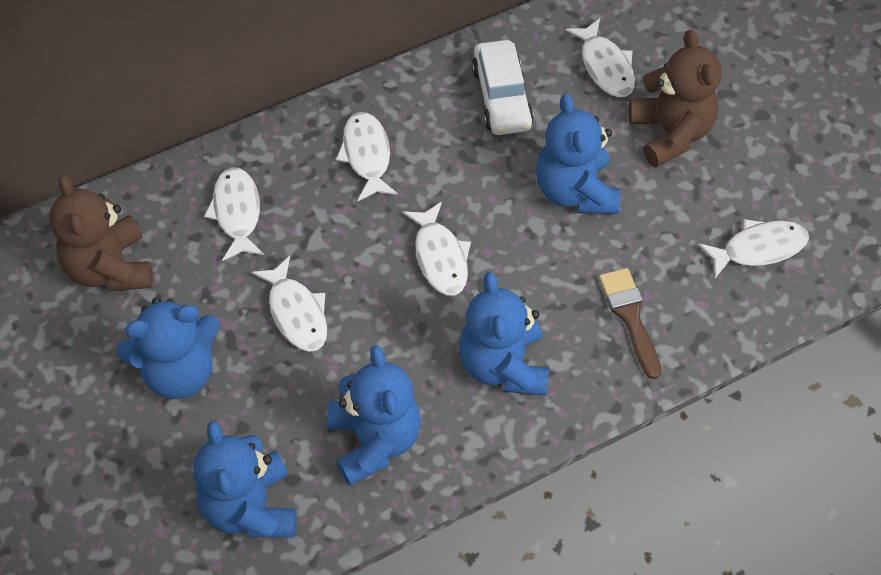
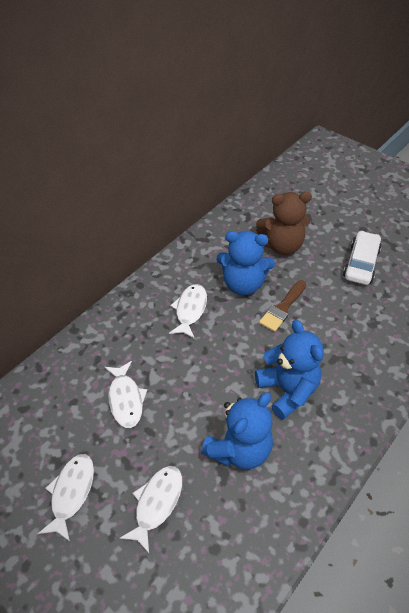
blue teddy bear: 5 -> 3
brown teddy bear: 2 -> 1
white fish: 6 -> 4

